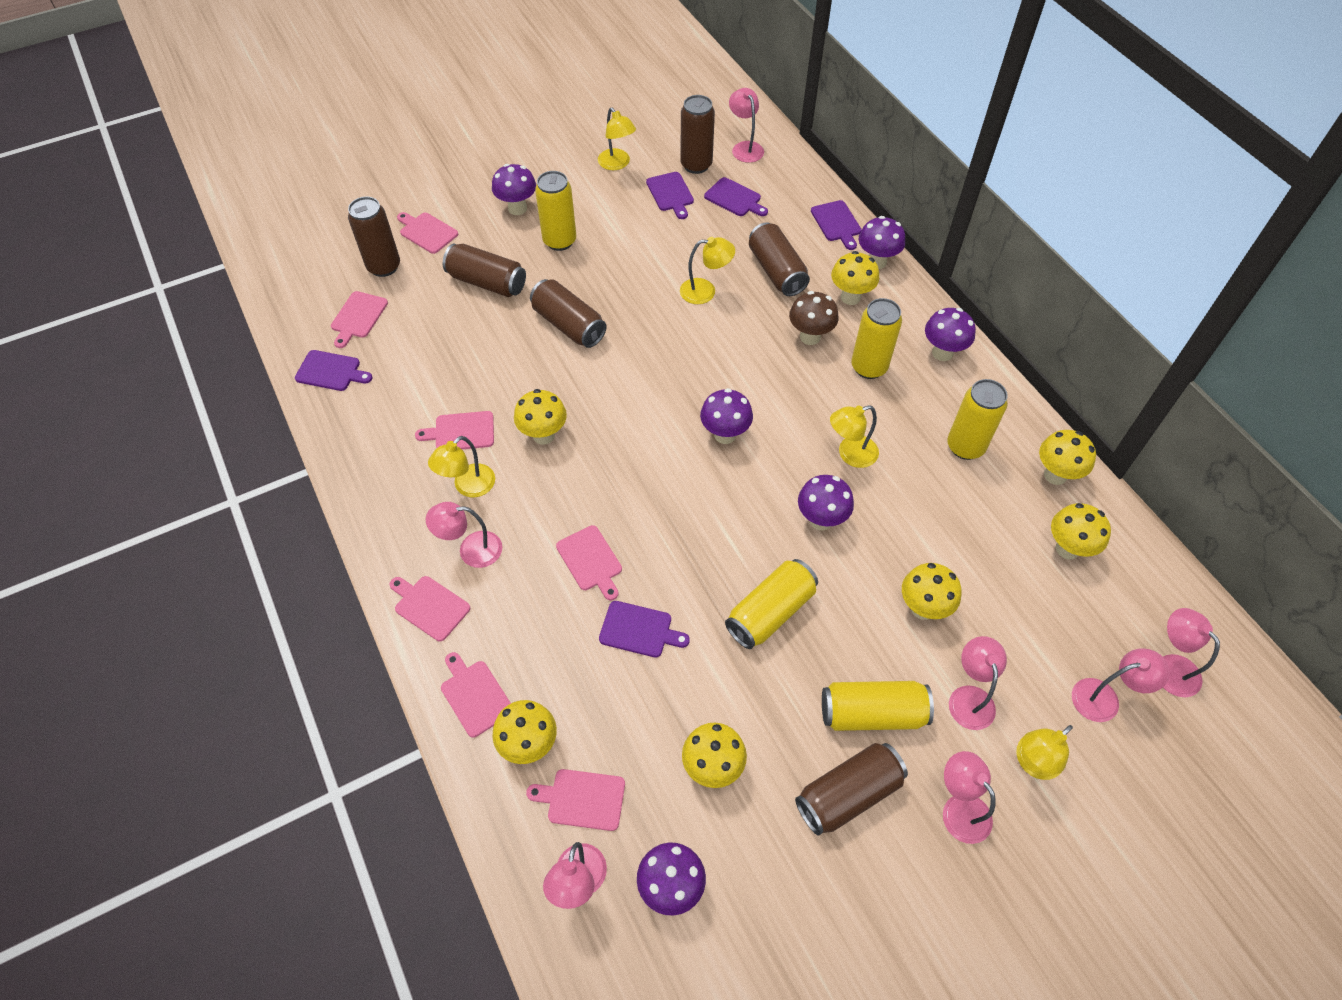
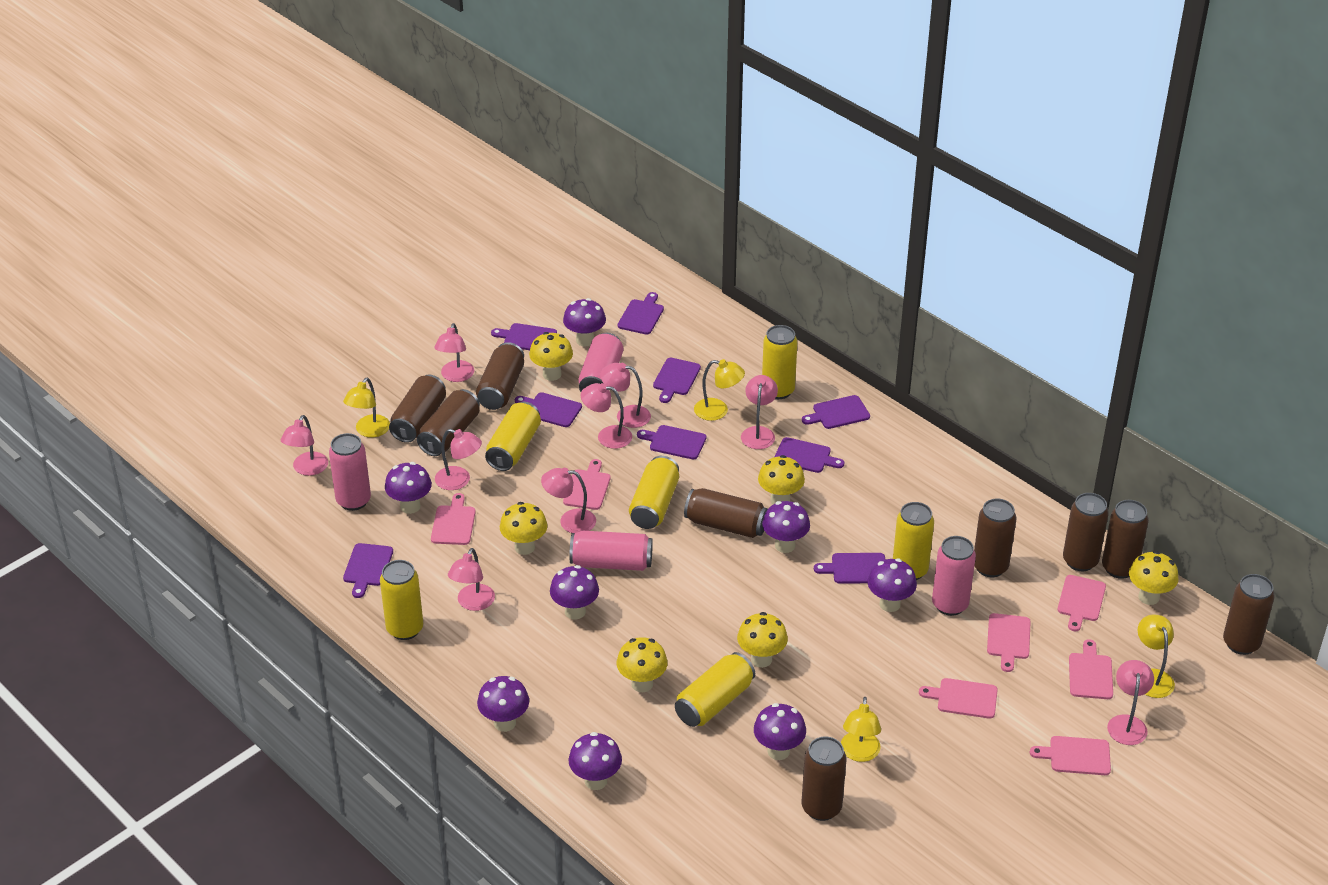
brown can: 6 -> 9
brown mushroom: 1 -> 0
pink can: 0 -> 4
pink lamp: 7 -> 9
purple cutting board: 5 -> 9
purple mushroom: 6 -> 8
yellow can: 5 -> 6
yellow lamp: 5 -> 4
yellow mushroom: 7 -> 6

